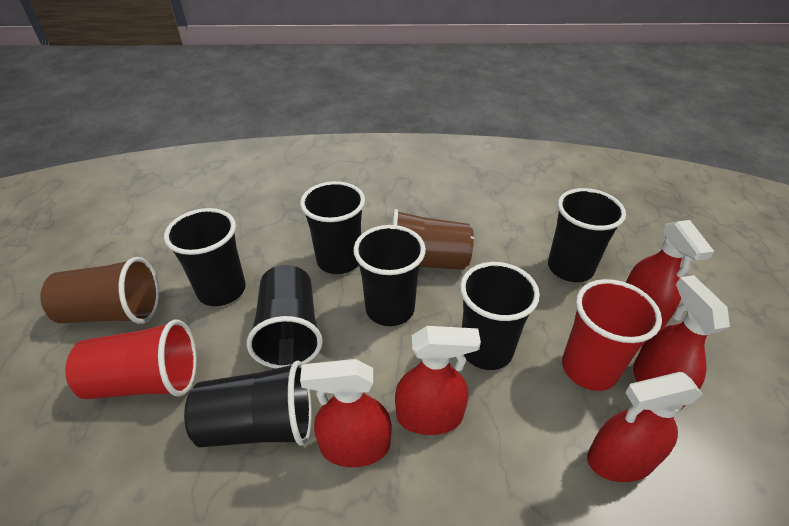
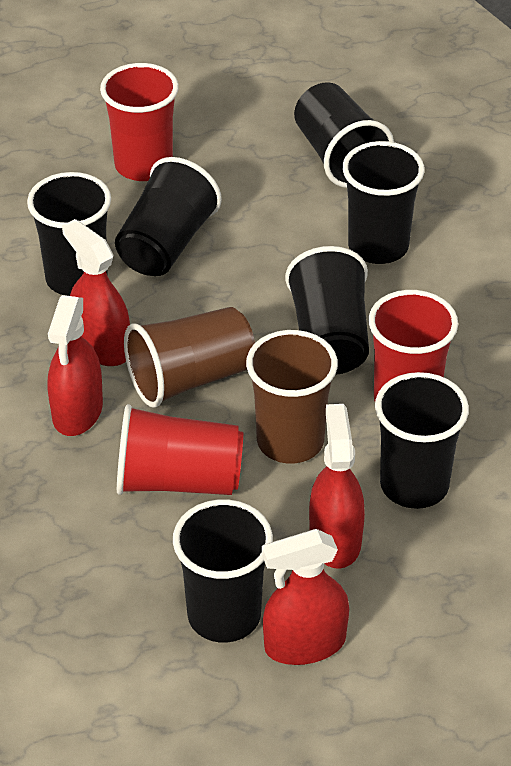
red cup: 2 -> 3
red spray bottle: 5 -> 4

